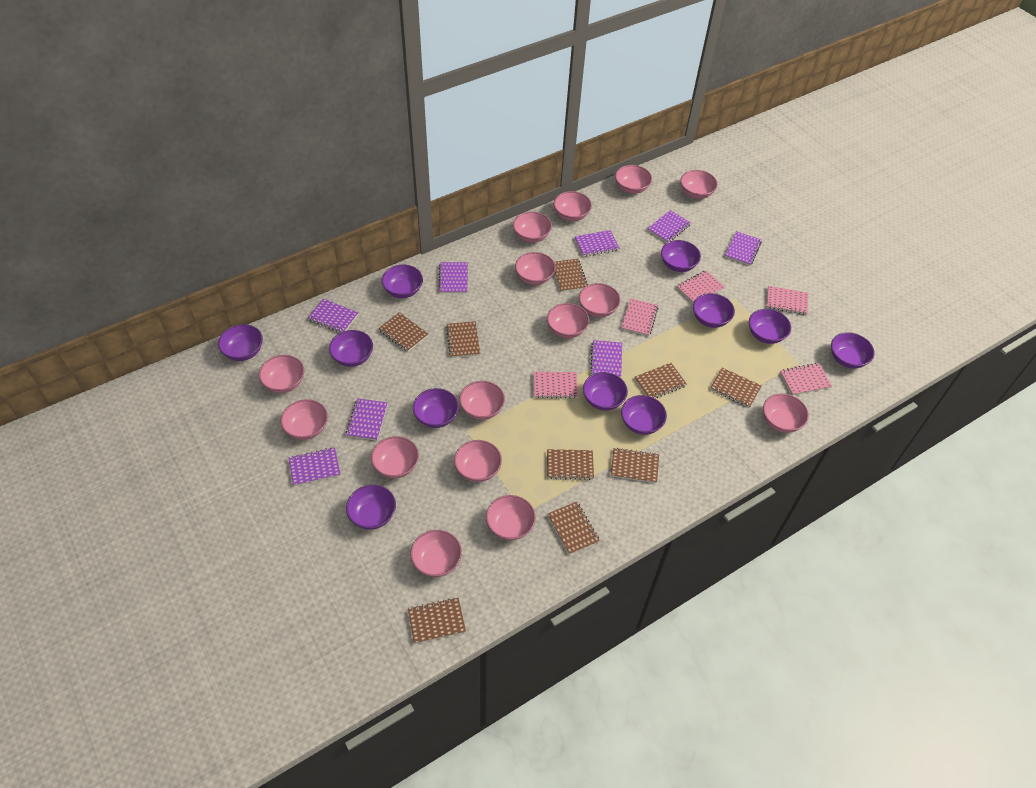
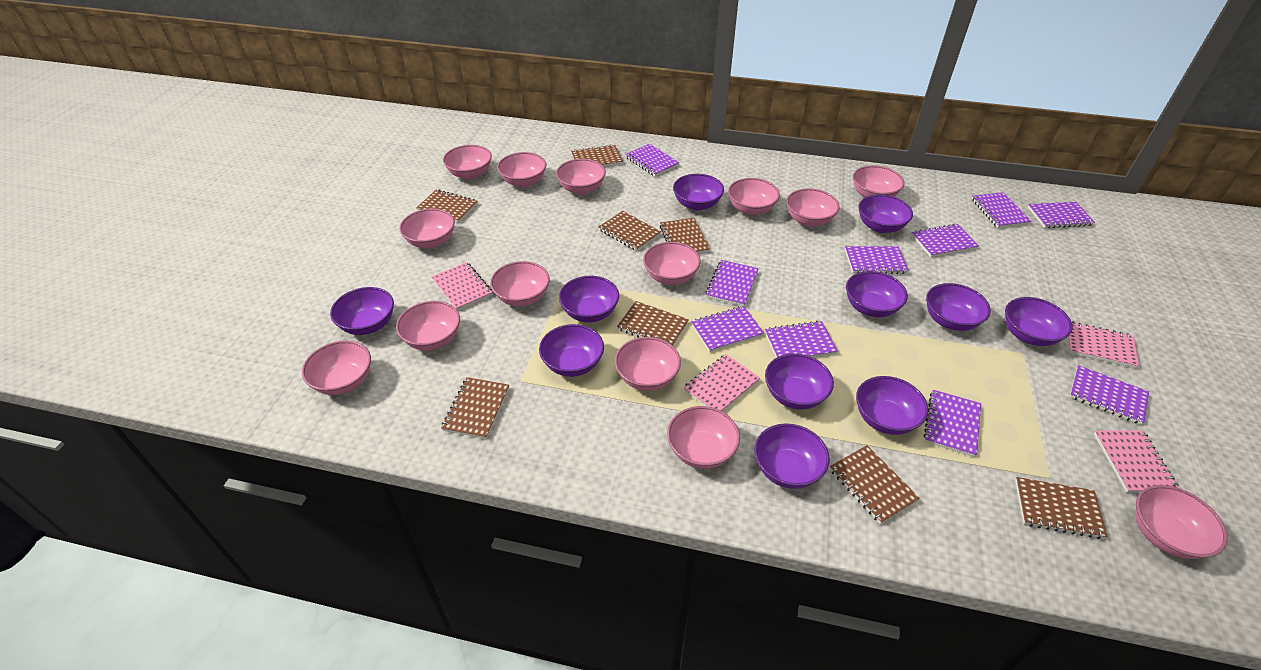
brown notebook: 9 -> 8
pink bowl: 15 -> 14
pink notebook: 5 -> 4
purple notebook: 8 -> 10

